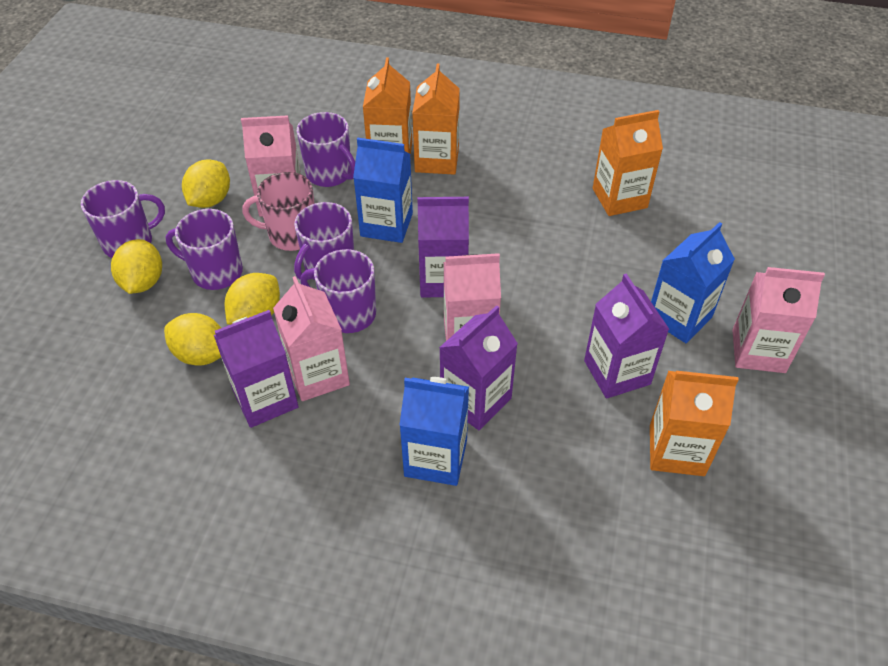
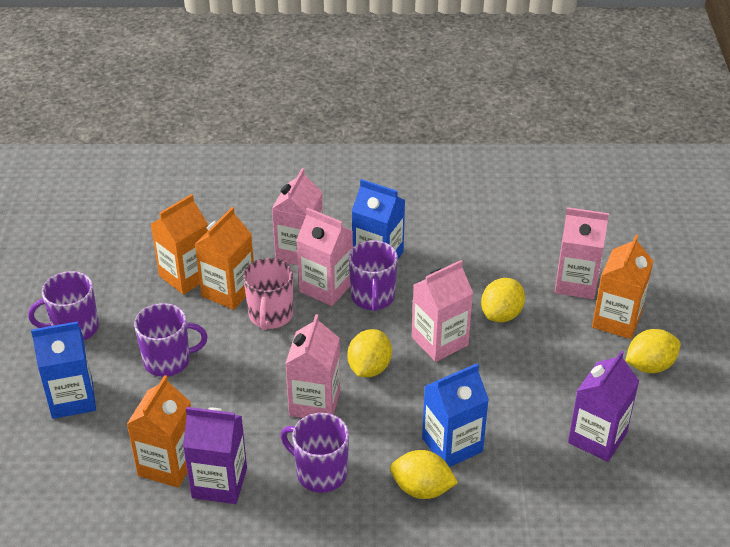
pink carton: 4 -> 5
purple carton: 4 -> 2
purple mug: 5 -> 4

